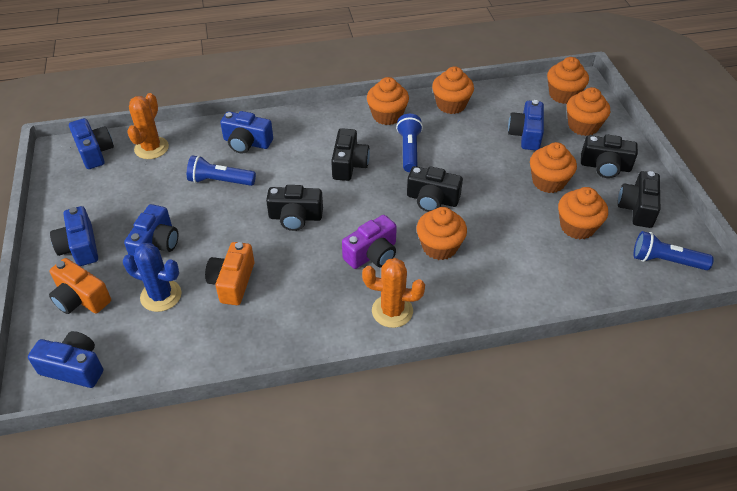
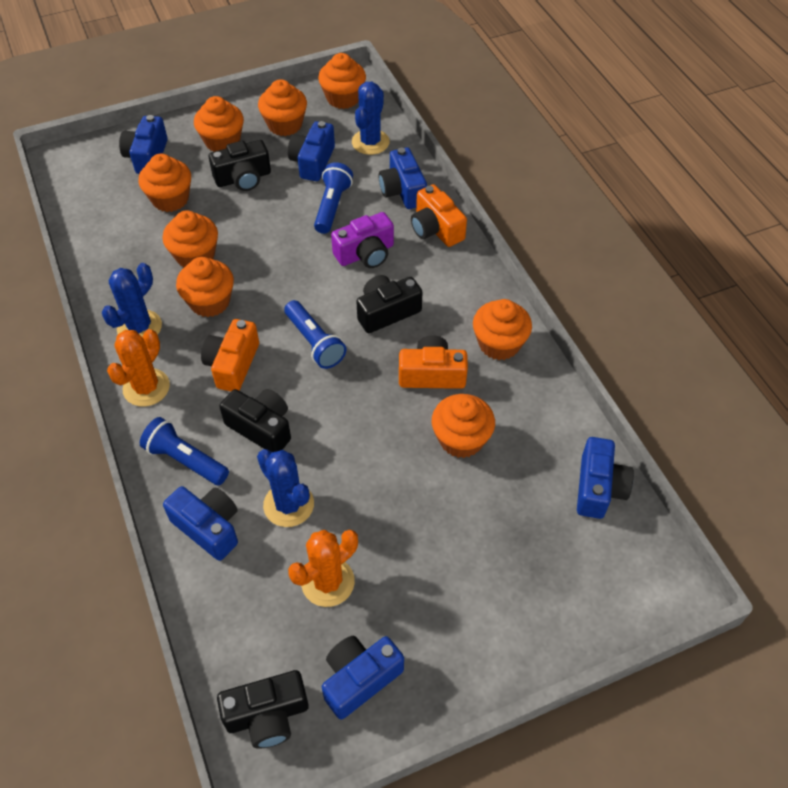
black camera: 5 -> 4
blue cactus: 1 -> 3
orange camera: 2 -> 3
orange cupcake: 7 -> 8

